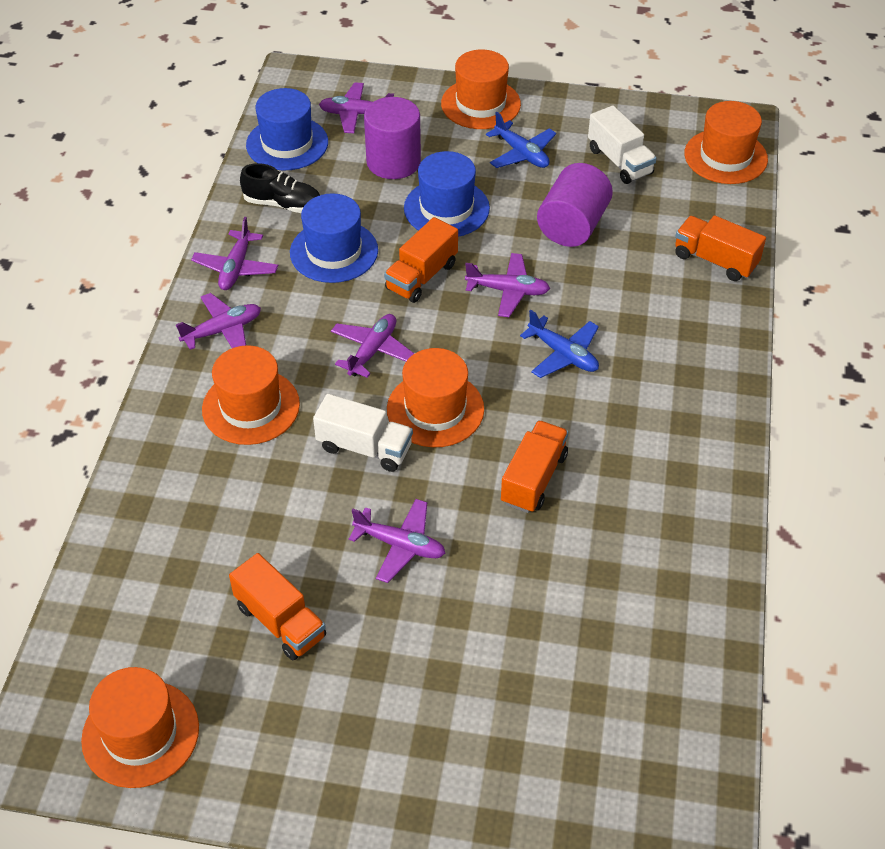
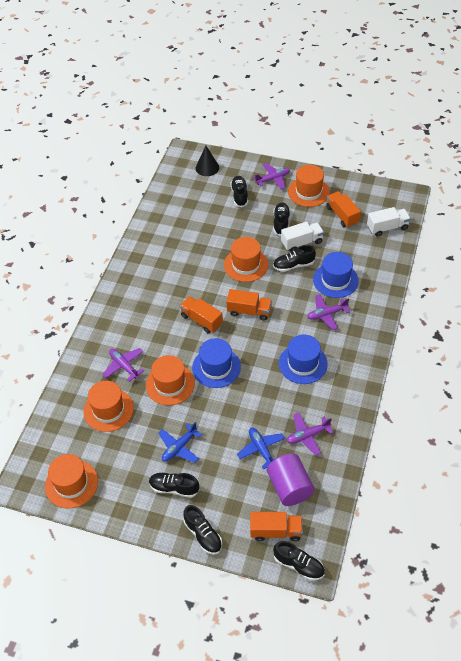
black cone: 0 -> 1
black shoe: 1 -> 6
purple cylinder: 2 -> 1
purple plane: 6 -> 4

